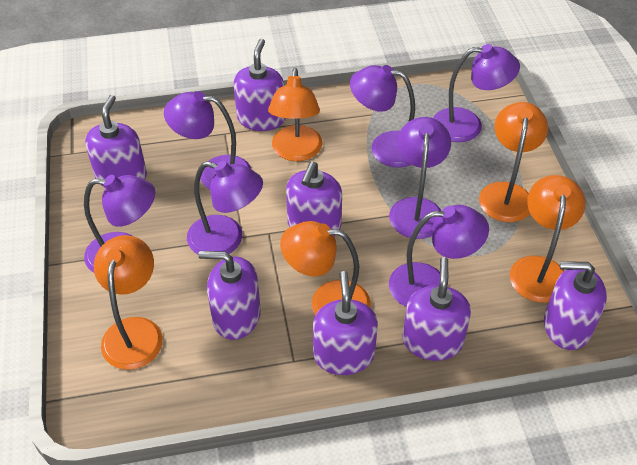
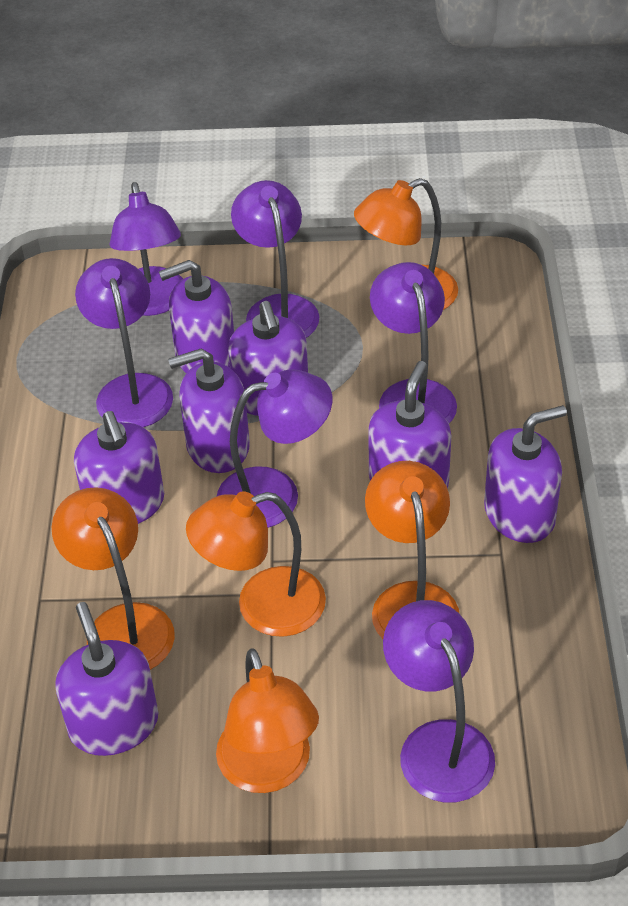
purple lamp: 7 -> 6

